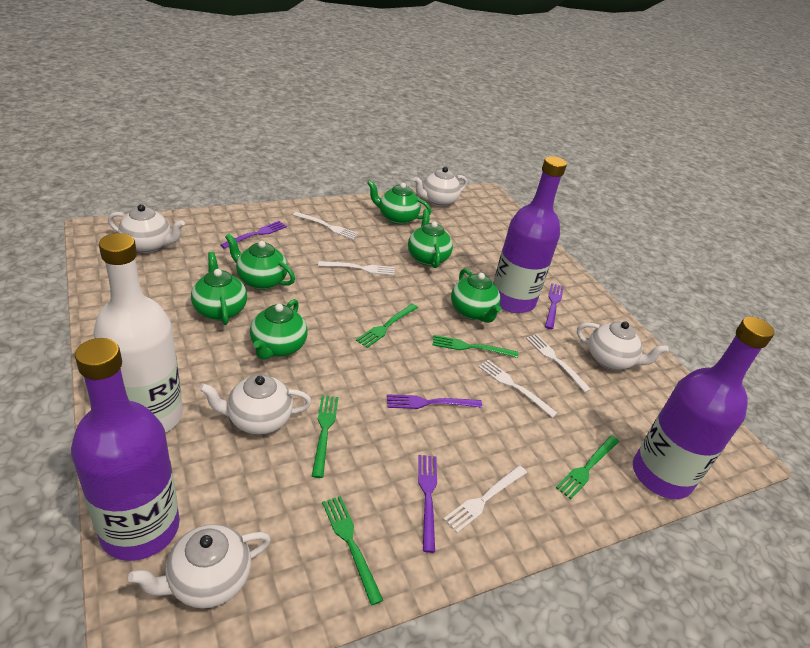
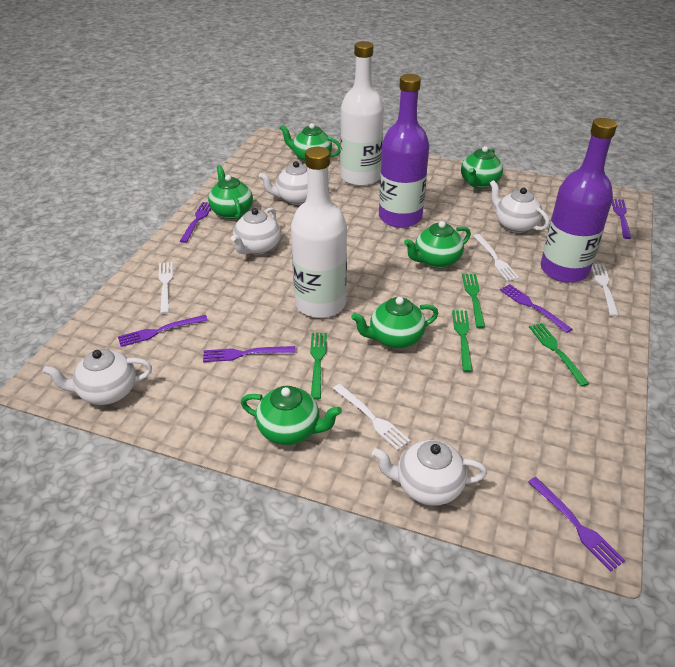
green fork: 5 -> 4
purple bottle: 3 -> 2
purple fork: 4 -> 6
white bottle: 1 -> 2
white fork: 5 -> 4

